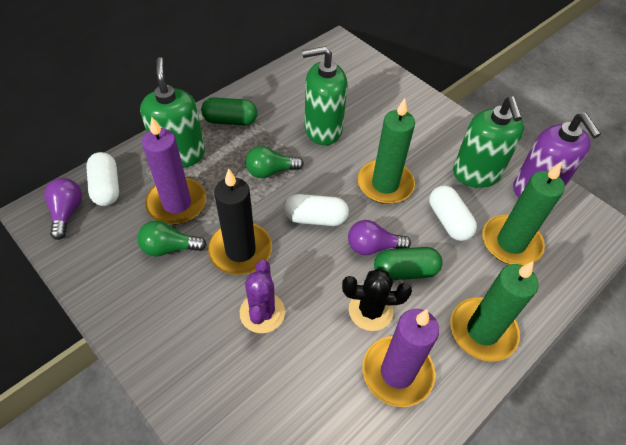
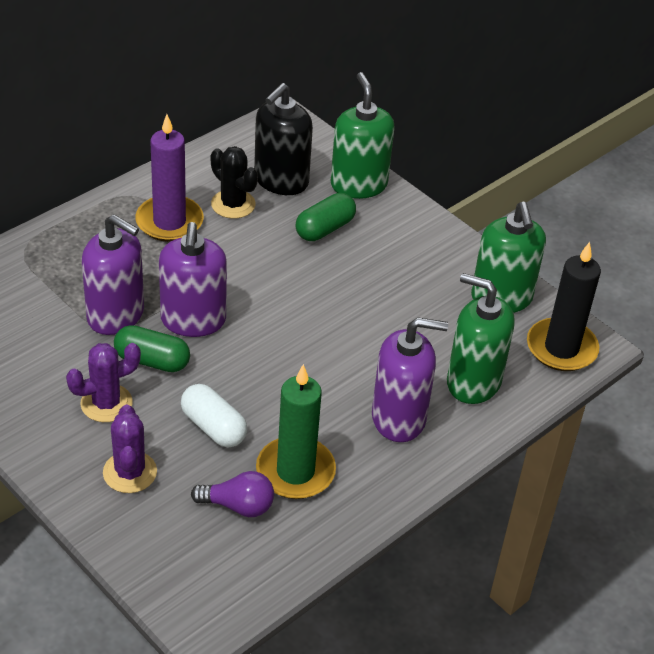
black soap dispenser: 0 -> 1
green candle: 3 -> 1
green light bulb: 2 -> 0
purple cactus: 1 -> 2
purple candle: 2 -> 1
purple light bulb: 2 -> 1
purple soap dispenser: 1 -> 3
white capsule: 3 -> 1

